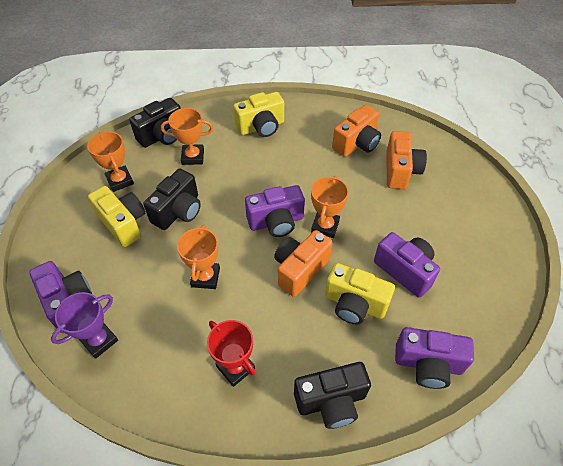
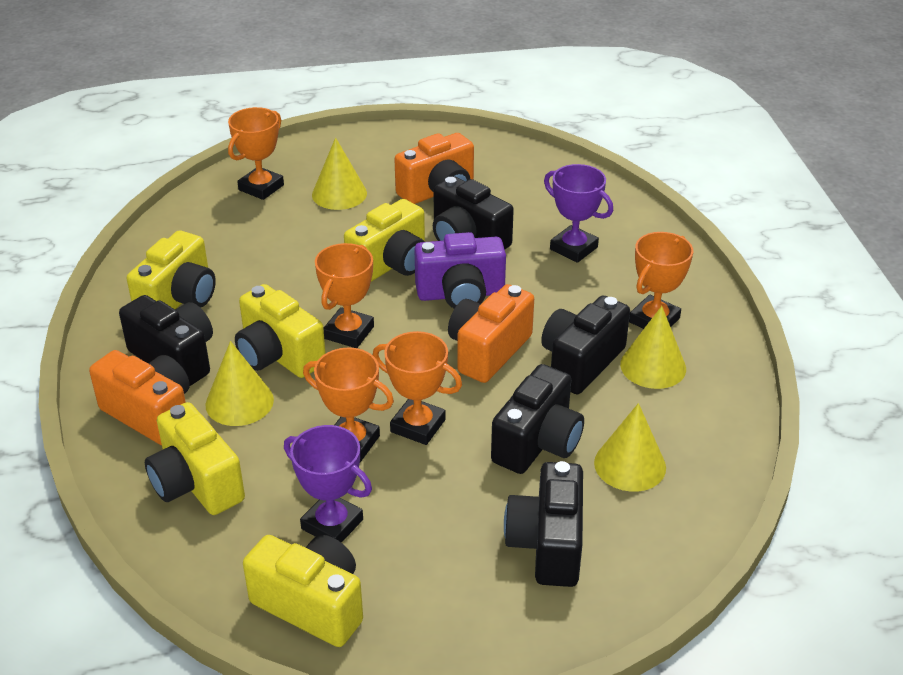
black camera: 3 -> 5
orange trophy: 4 -> 5
purple camera: 4 -> 1
purple trophy: 1 -> 2
red trophy: 1 -> 0
yellow camera: 3 -> 5
yellow cone: 0 -> 4

